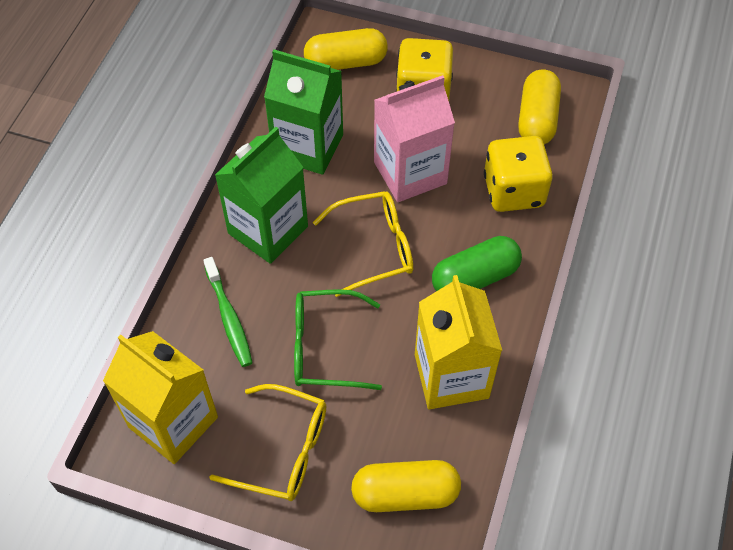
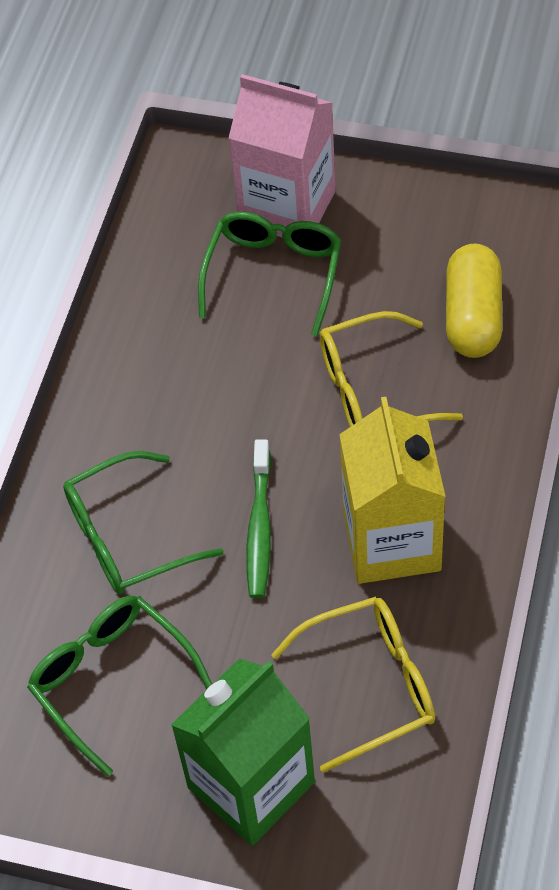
green capsule: 1 -> 0
green carton: 2 -> 1
green glasses: 1 -> 3
yellow capsule: 3 -> 1
yellow carton: 2 -> 1
yellow dice: 2 -> 0

